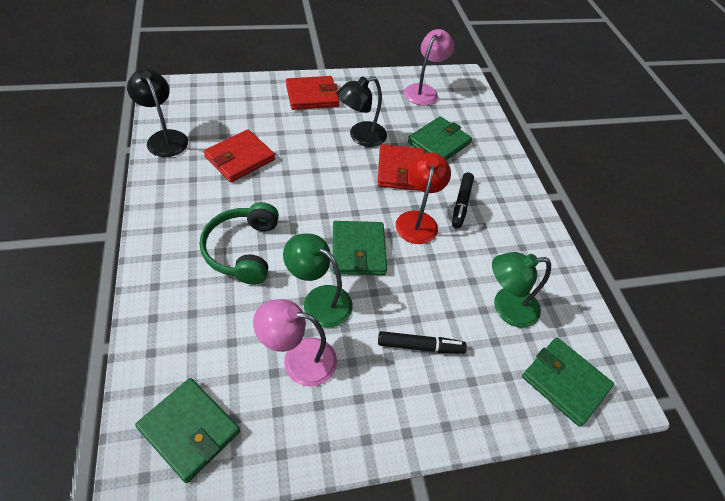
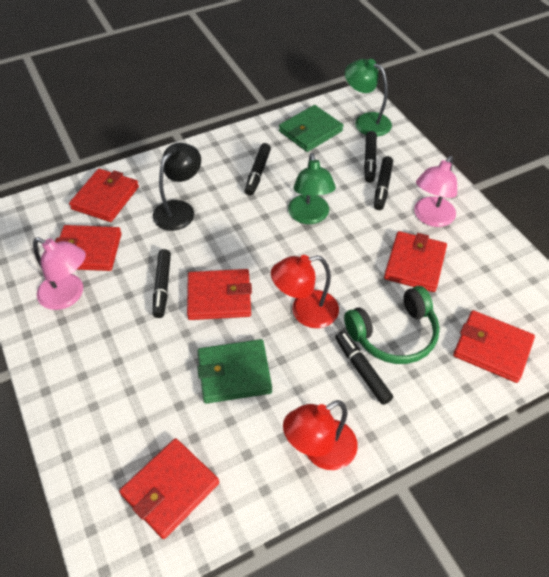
black lamp: 2 -> 1
black marker: 2 -> 5
green wallet: 4 -> 2
red lamp: 1 -> 2
red wallet: 3 -> 6

